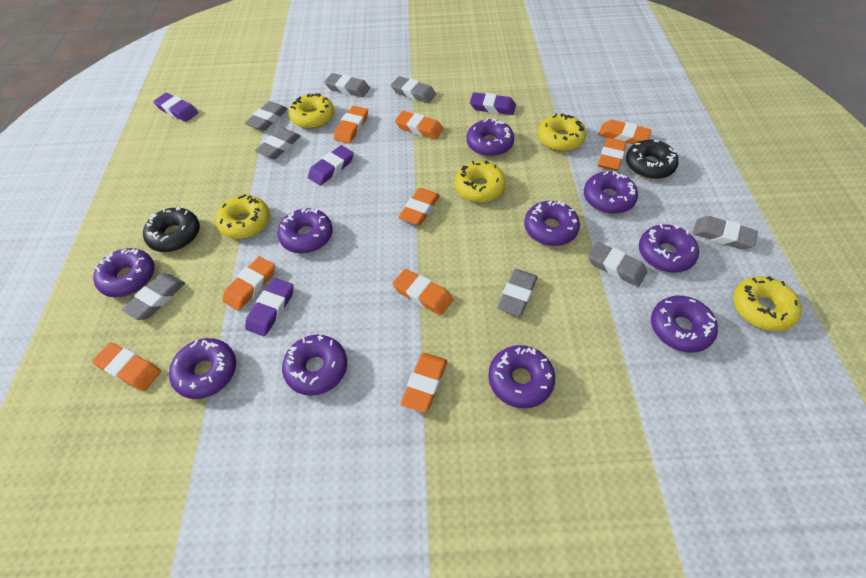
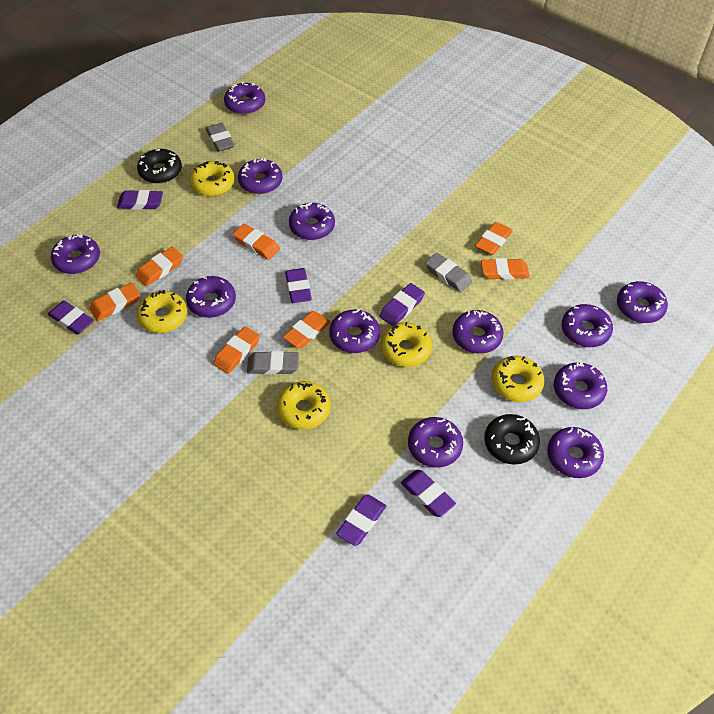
grey eraser: 8 -> 3
orange eraser: 9 -> 7
purple donut: 10 -> 12
purple eraser: 4 -> 6

